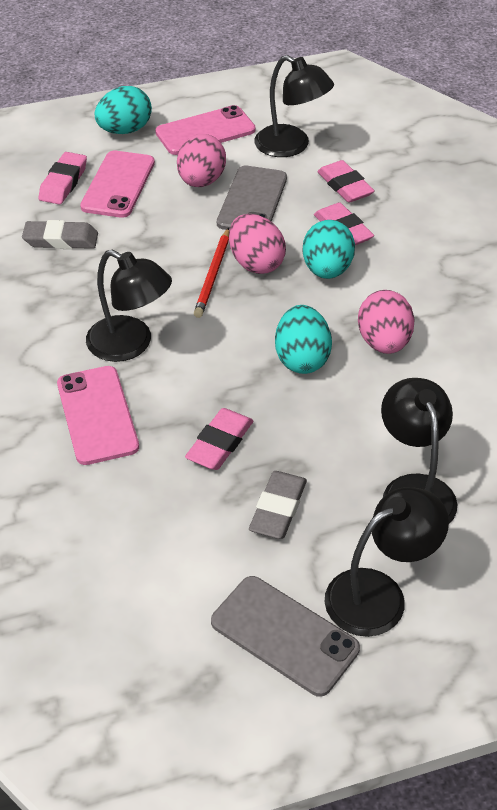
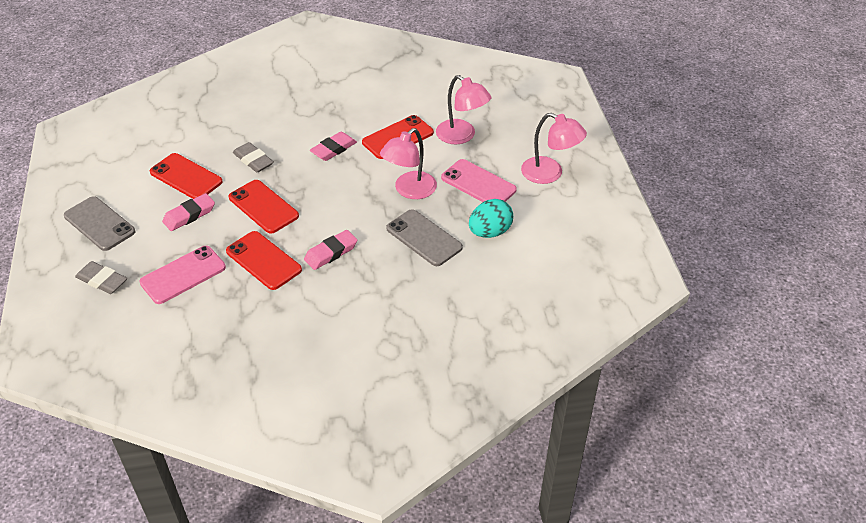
black lamp: 4 -> 0
pink egg: 3 -> 0
pink eraser: 4 -> 3
pink lamp: 0 -> 3
pink phone: 3 -> 2
red pencil: 1 -> 0
red phone: 0 -> 4
turquoise egg: 3 -> 1

